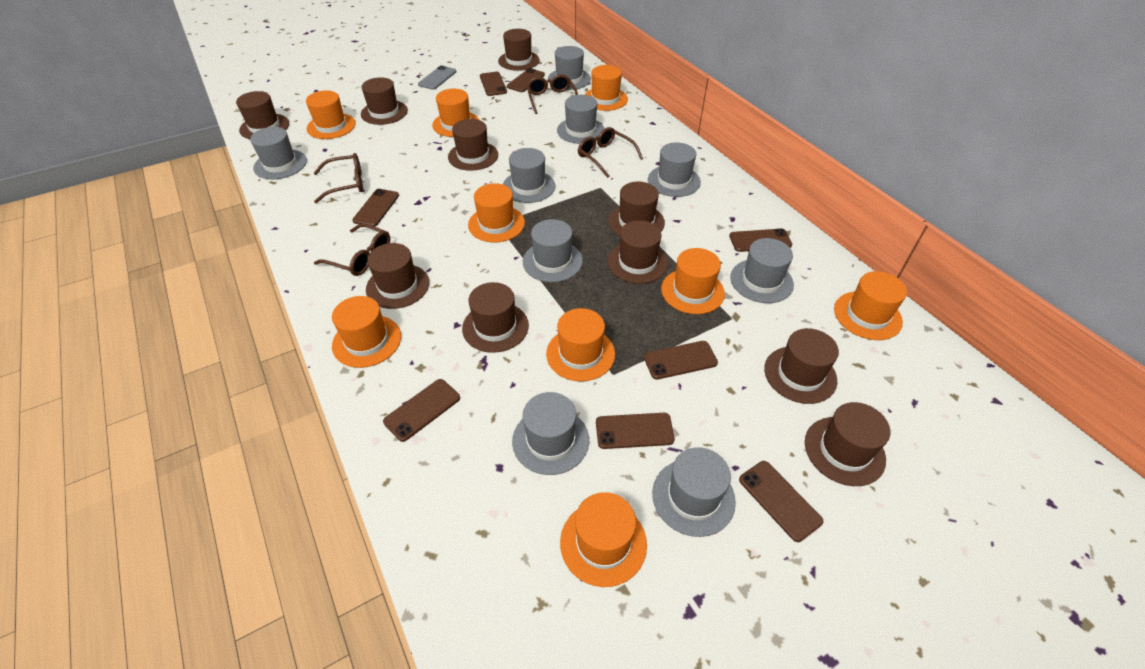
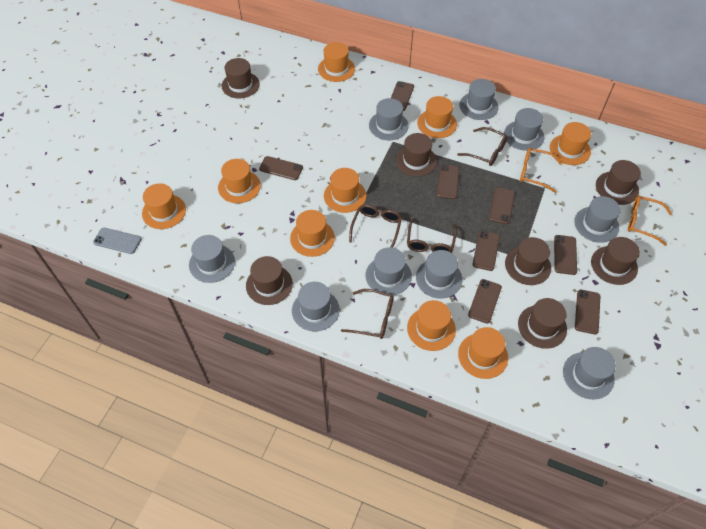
brown hat: 10 -> 7
orange glasses: 0 -> 2

